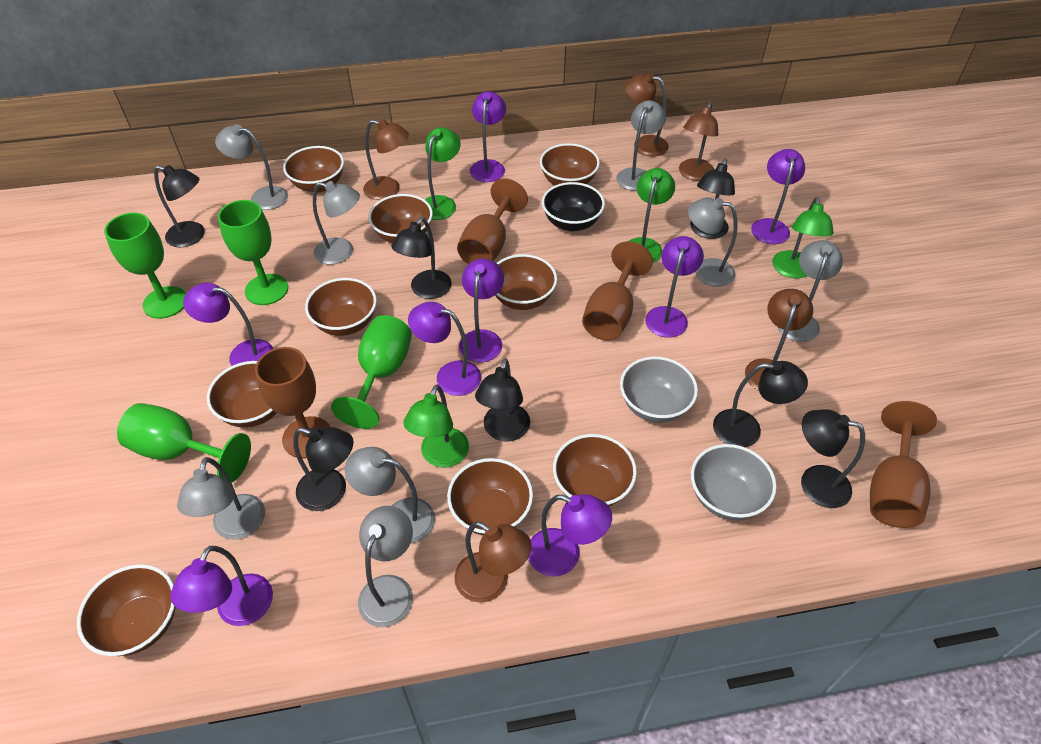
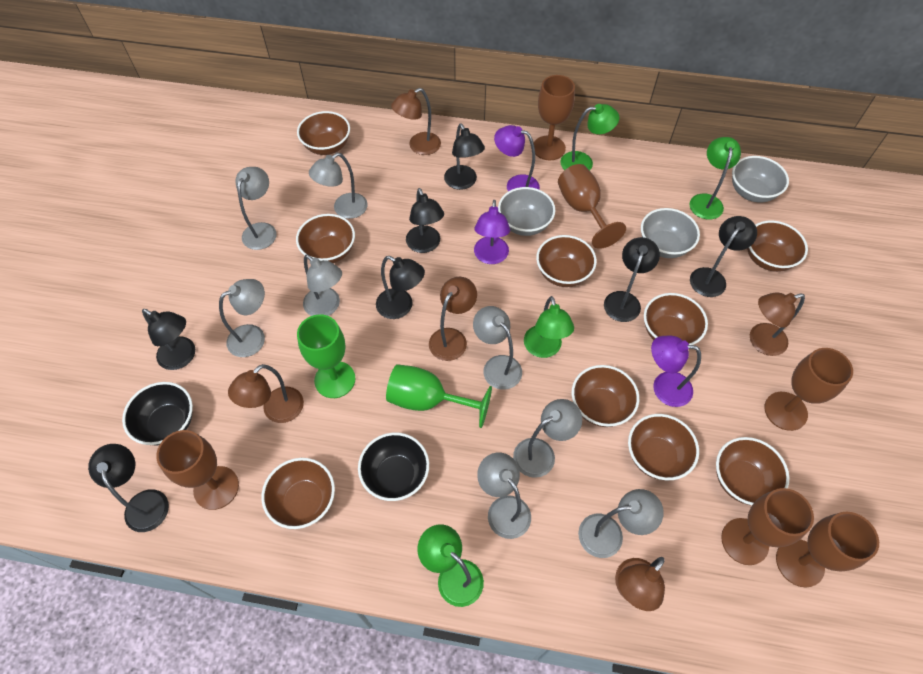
black bowl: 1 -> 2
brown goblet: 4 -> 6
green goblet: 4 -> 2
grey bowl: 2 -> 3
purple lamp: 8 -> 3

